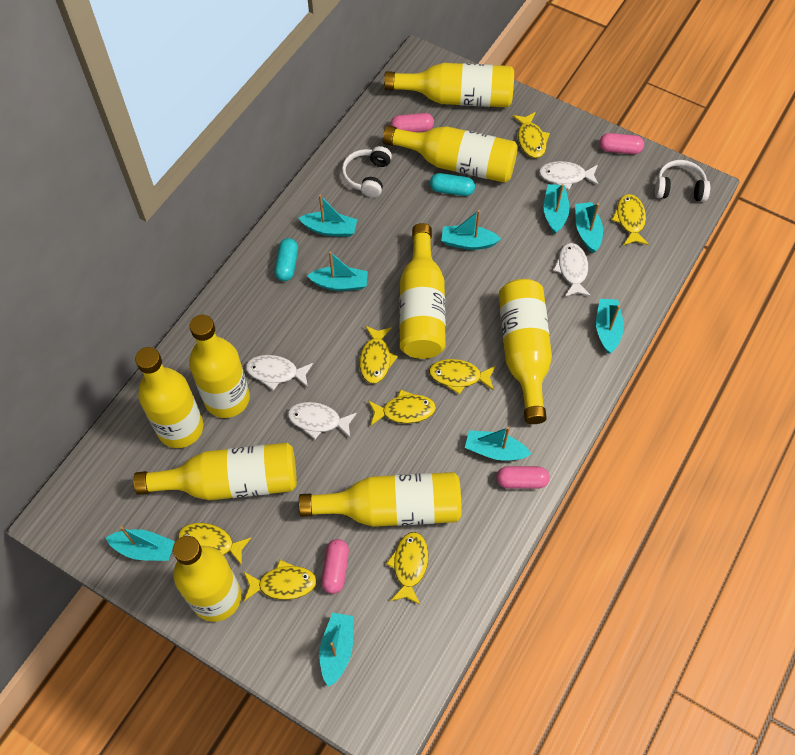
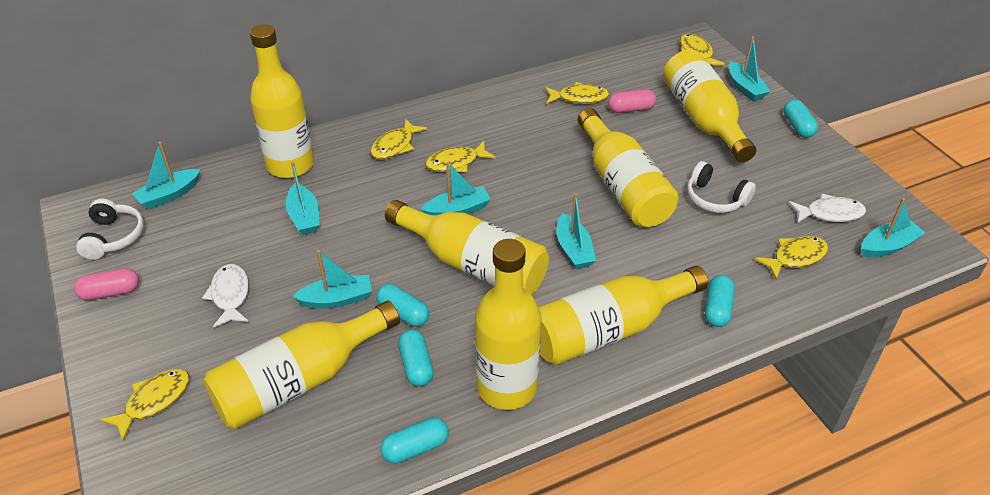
pink capsule: 4 -> 2
turquoise boat: 9 -> 7
turquoise capsule: 2 -> 5
white fish: 4 -> 2
yellow bottle: 9 -> 7
yellow fish: 8 -> 6

